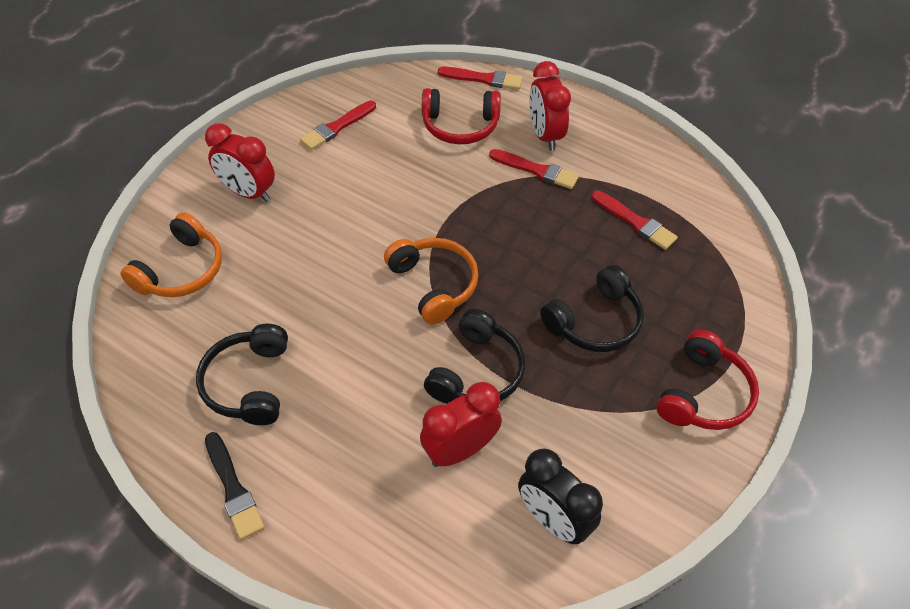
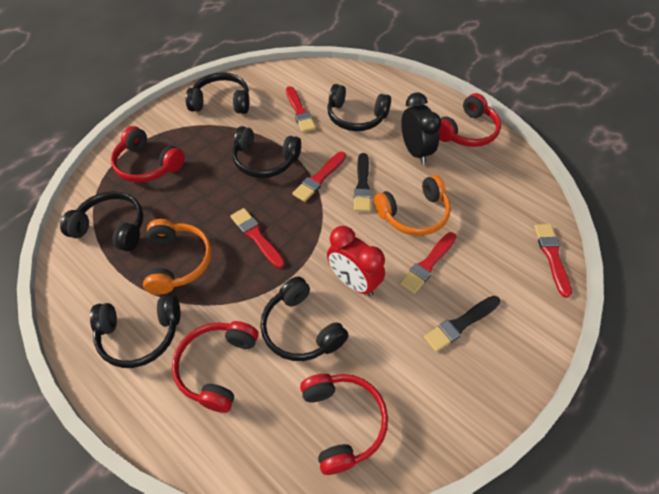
black brush: 1 -> 2
black headphones: 3 -> 6
red brush: 4 -> 5
red clock: 3 -> 1
red headphones: 2 -> 4

